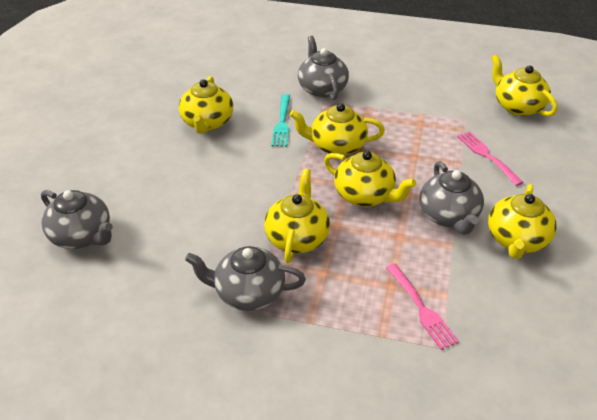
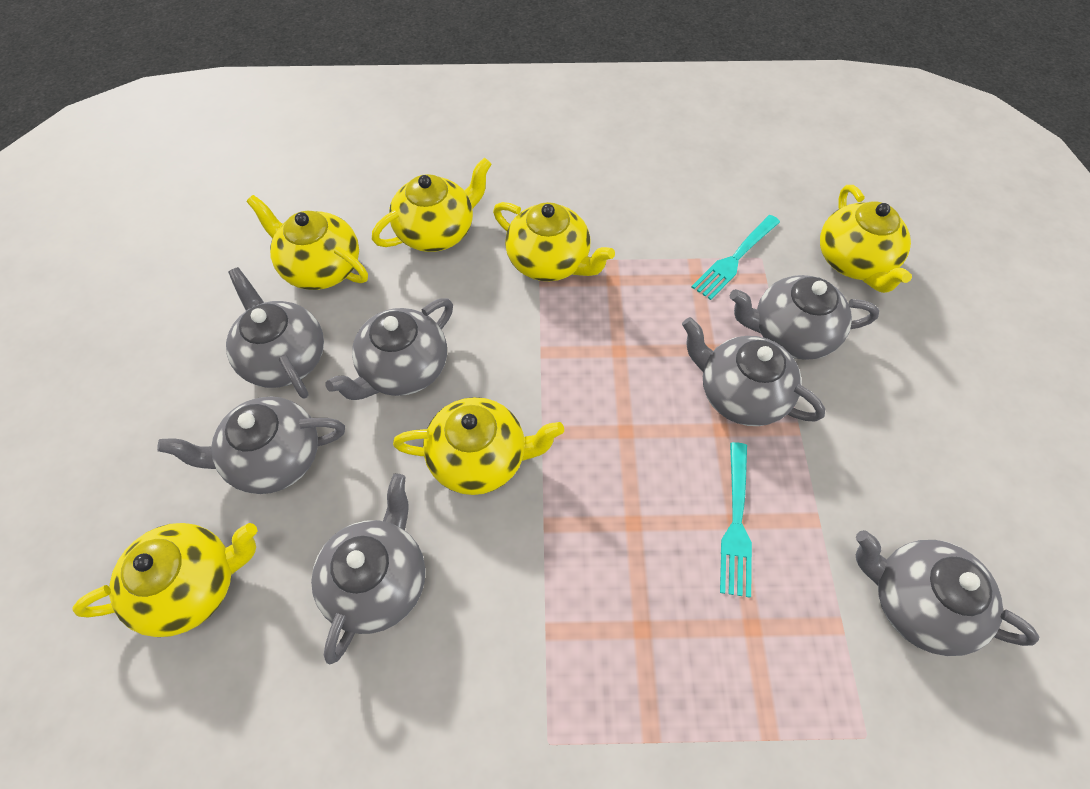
grey teapot: 4 -> 7
pink fork: 2 -> 0
turquoise fork: 1 -> 2

